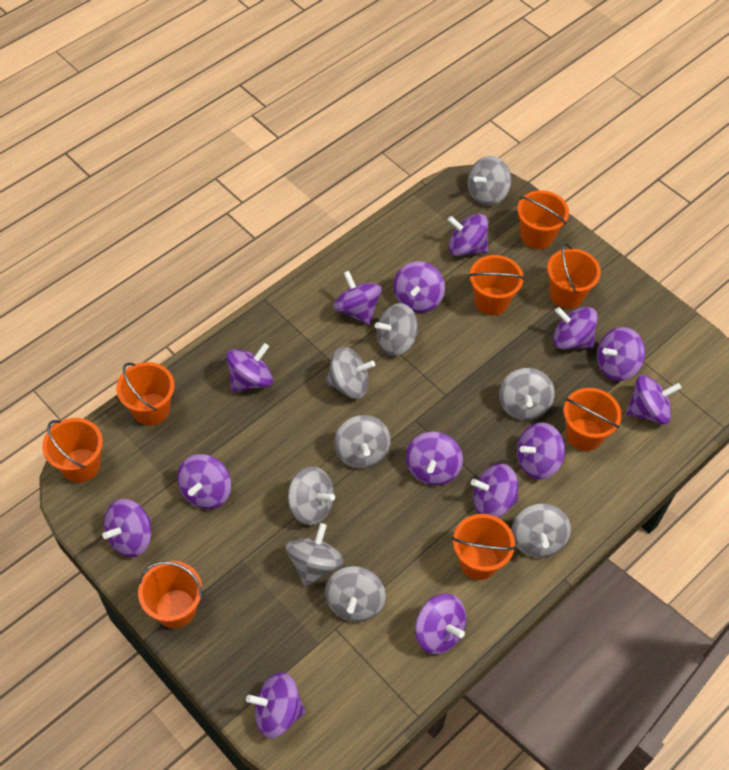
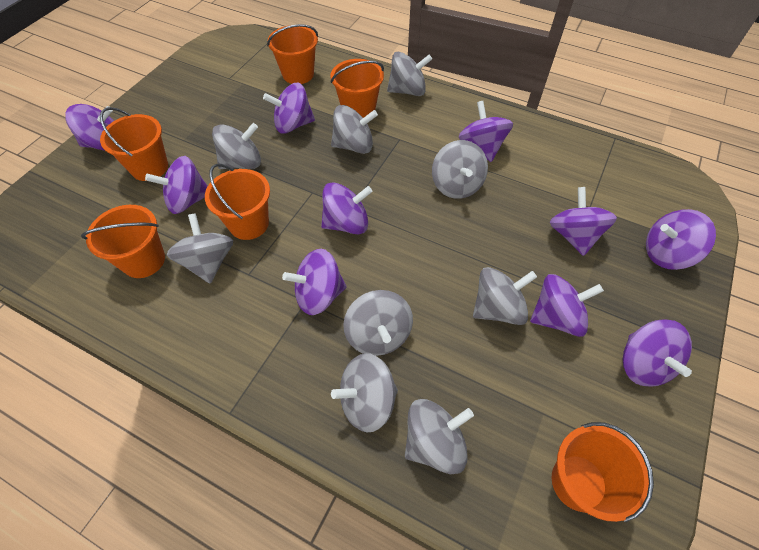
orange bucket: 8 -> 6
purple spinning top: 14 -> 10

